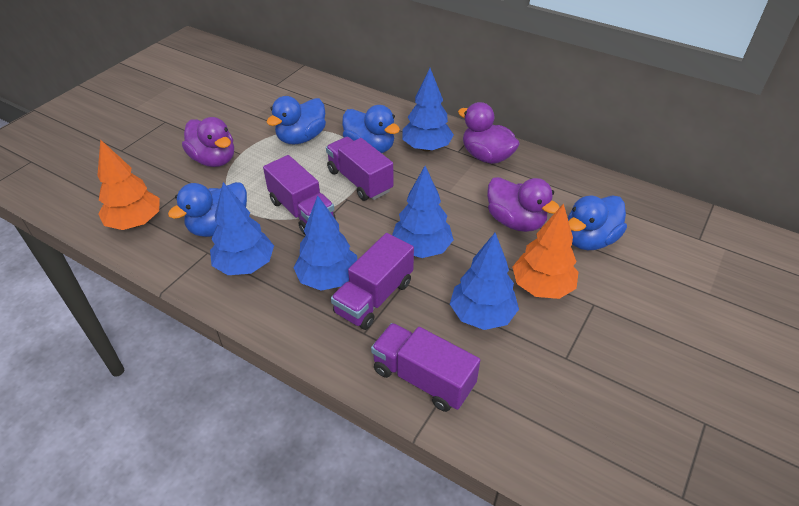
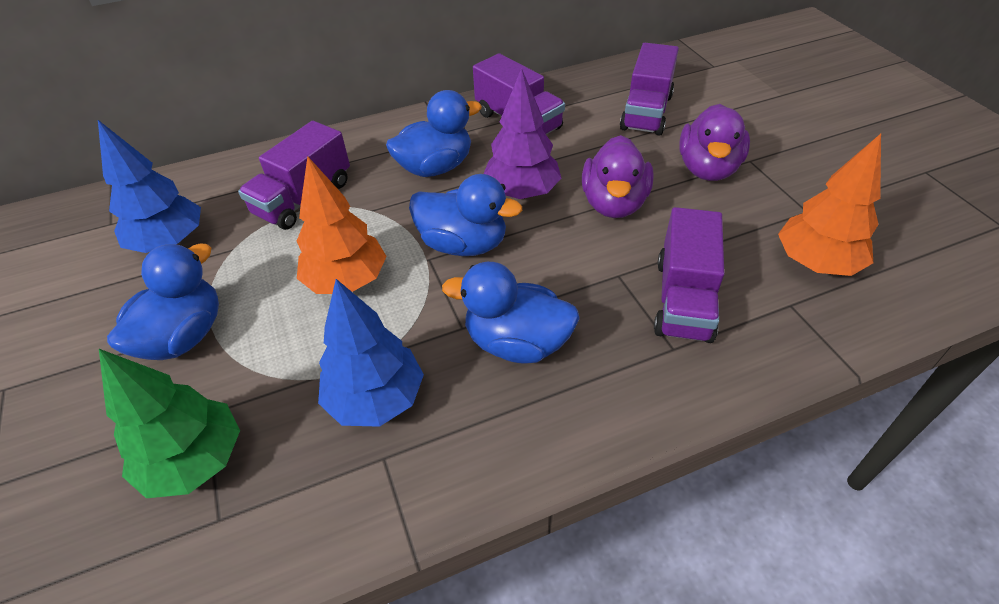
blue tree: 5 -> 2
green tree: 0 -> 1
purple duck: 3 -> 2
purple tree: 0 -> 1

